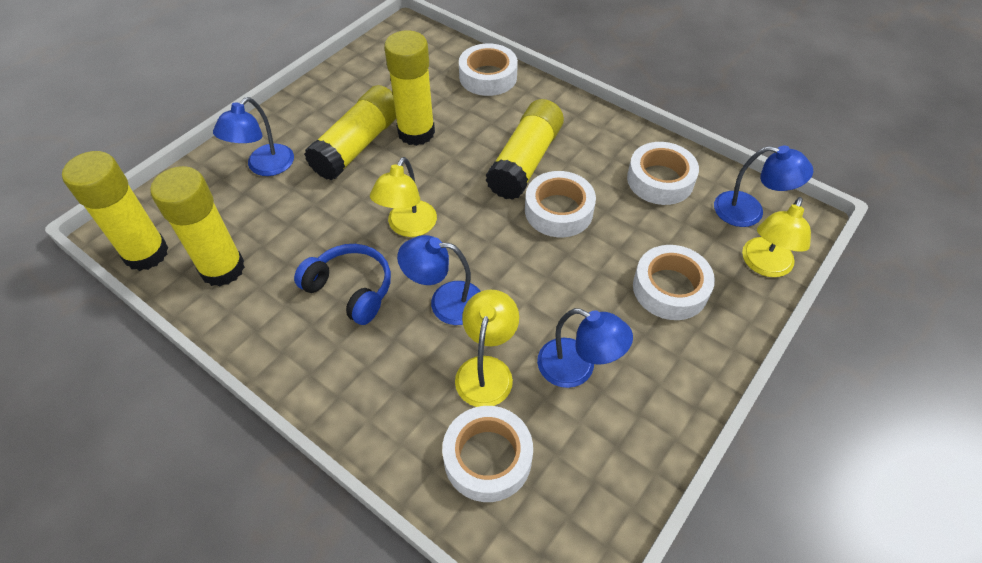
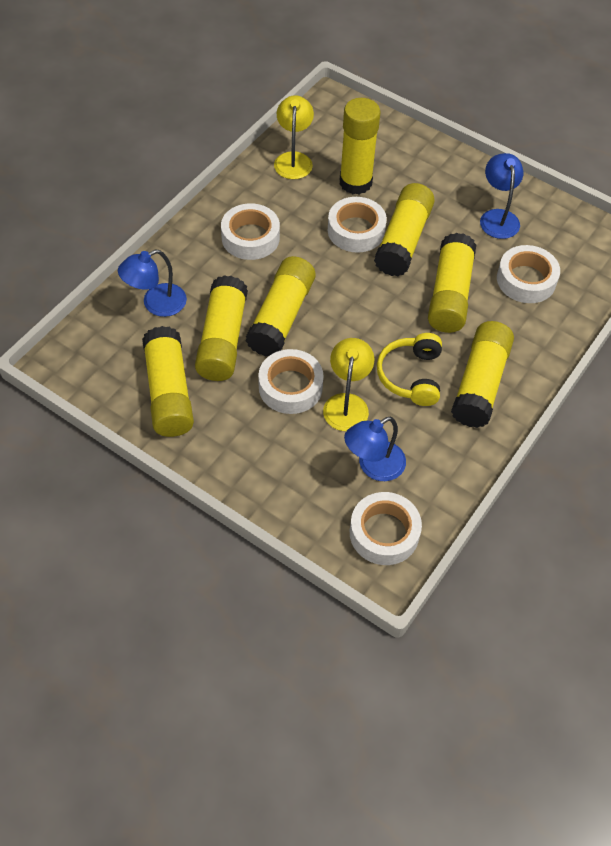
blue headphones: 1 -> 0
blue lamp: 4 -> 3
yellow glue stick: 5 -> 7
yellow headphones: 0 -> 1
yellow lamp: 3 -> 2

